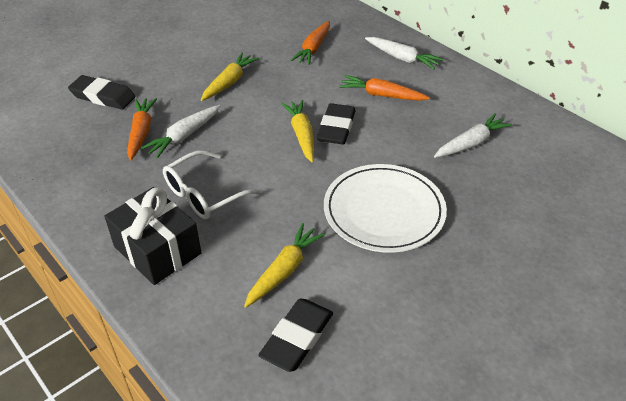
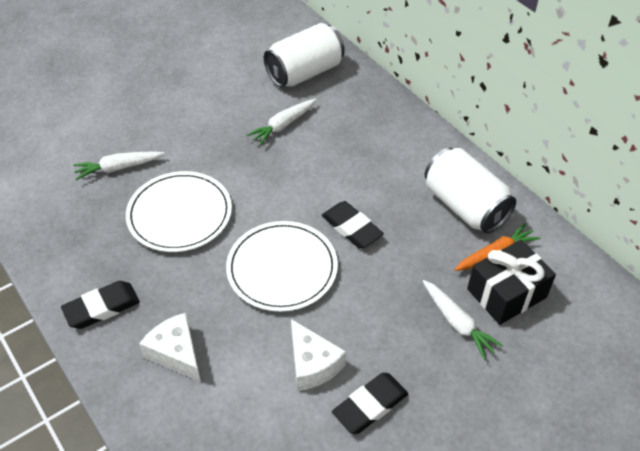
orange carrot: 3 -> 1
white can: 0 -> 2
white cheese: 0 -> 2
white glasses: 1 -> 0
white plate: 1 -> 2
yellow carrot: 3 -> 0

